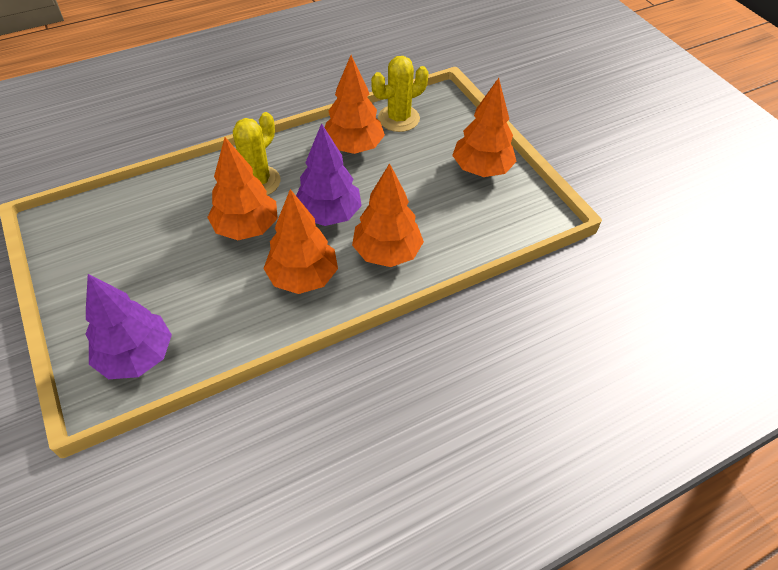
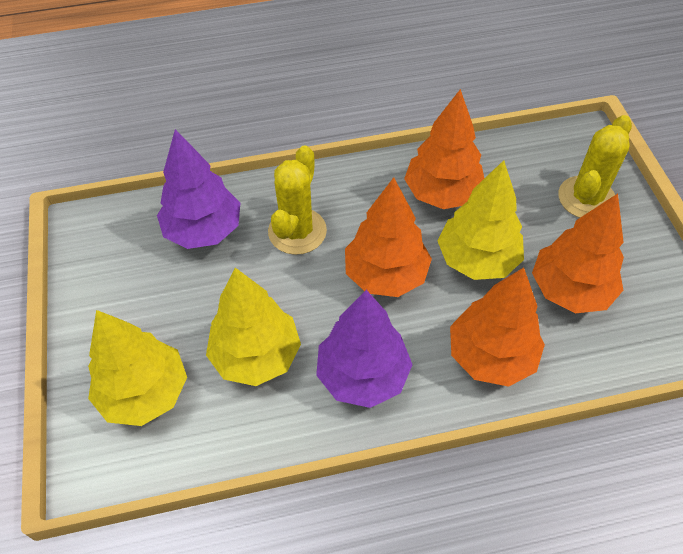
orange tree: 5 -> 4
yellow tree: 0 -> 3

